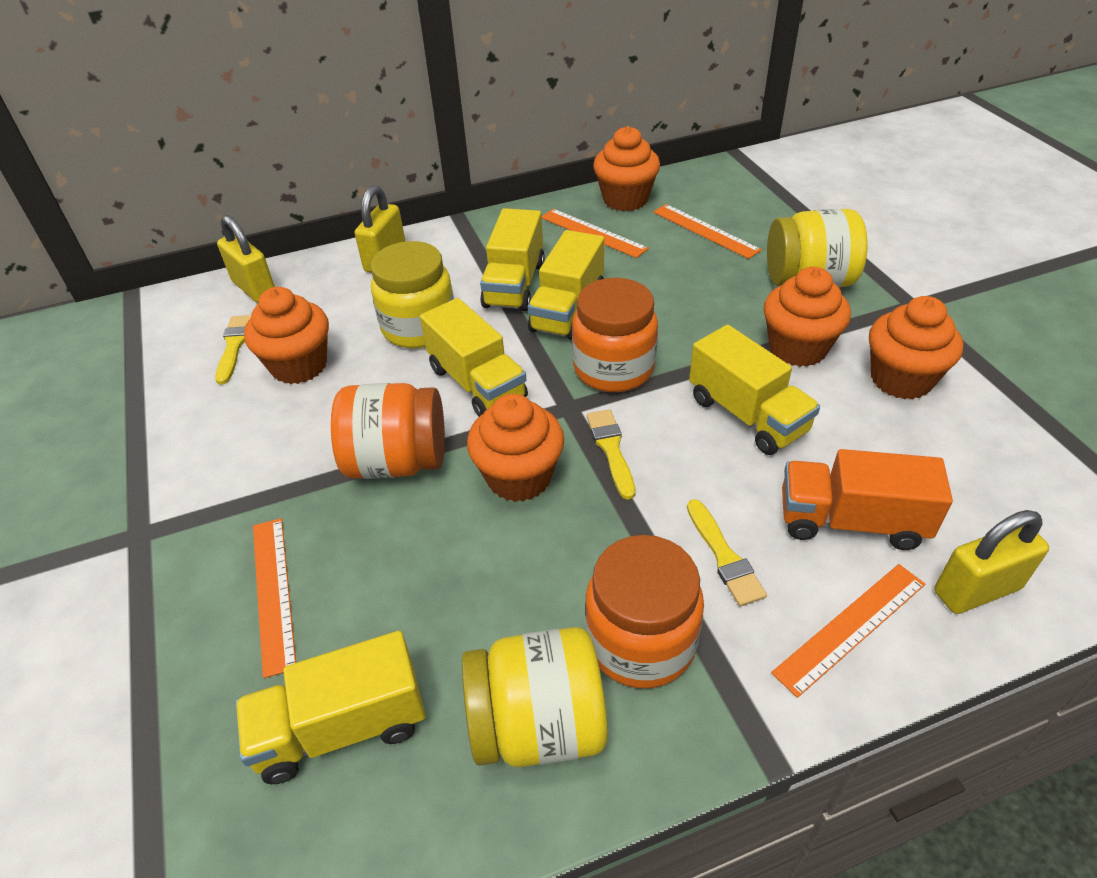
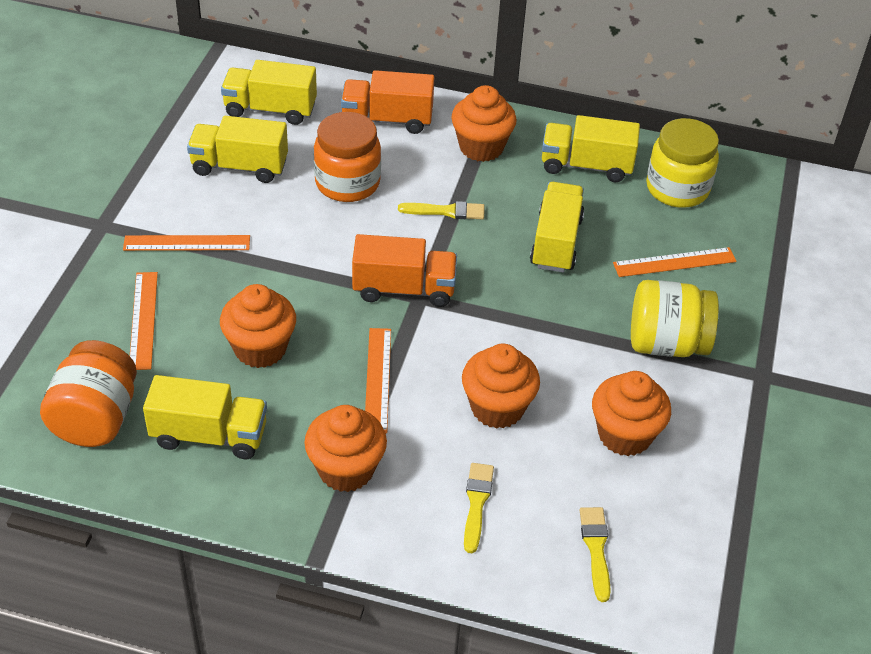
orange jar: 3 -> 2
orange truck: 1 -> 2
yellow jar: 3 -> 2
yellow padlock: 3 -> 0

